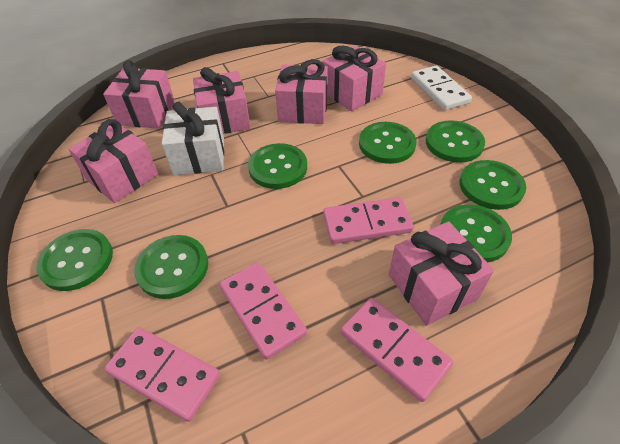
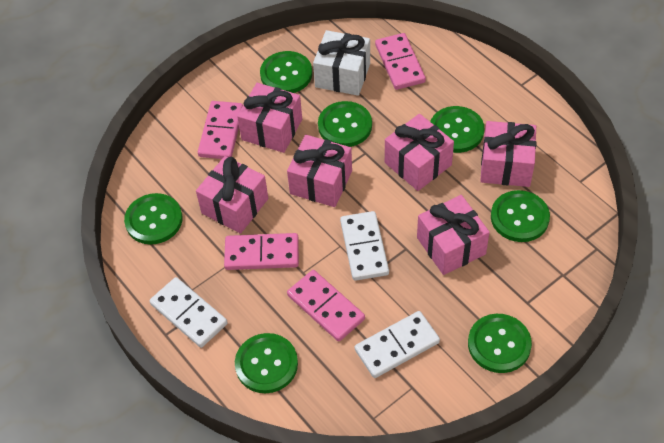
white domino: 1 -> 3

